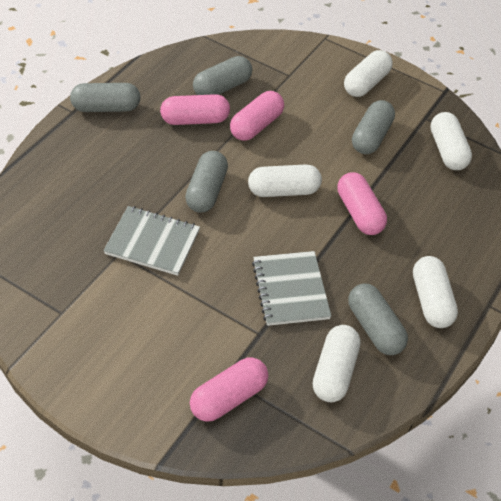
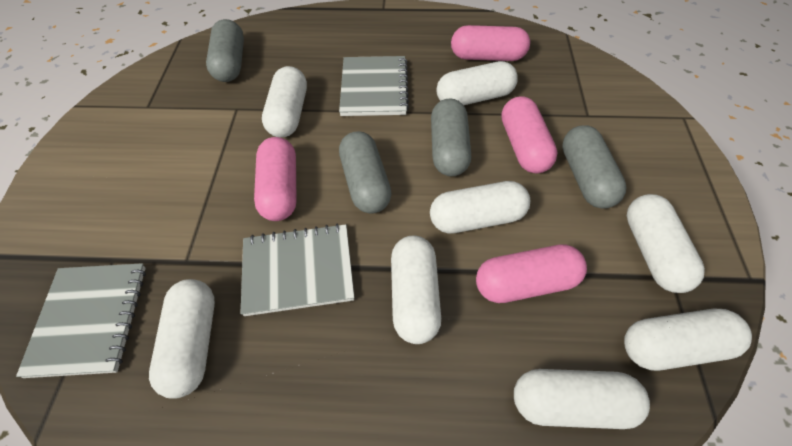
grey capsule: 5 -> 4
grey notebook: 2 -> 3
white capsule: 5 -> 8

